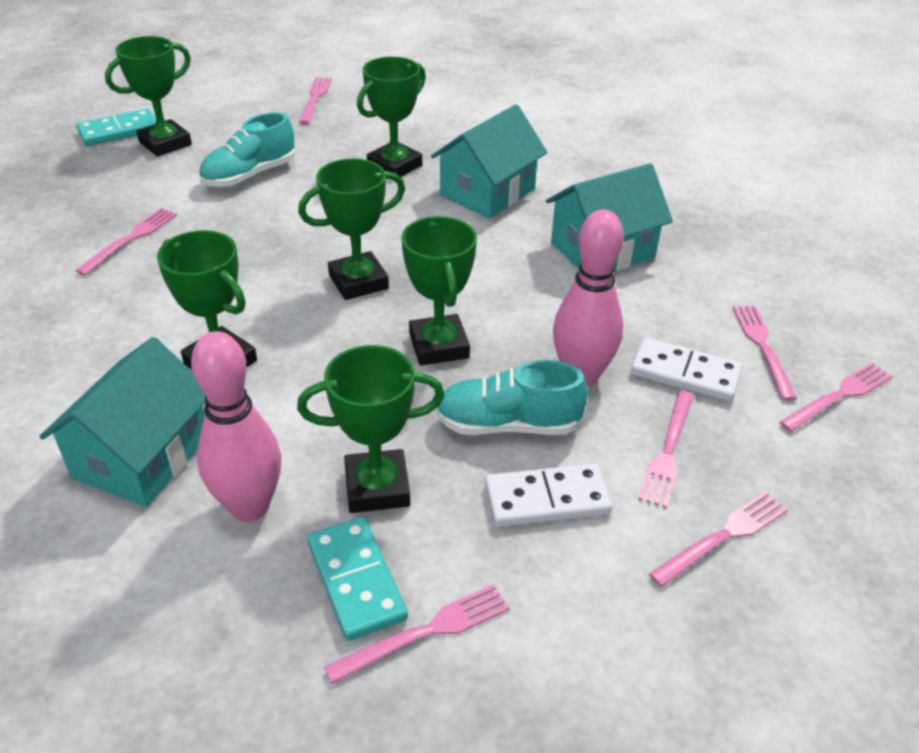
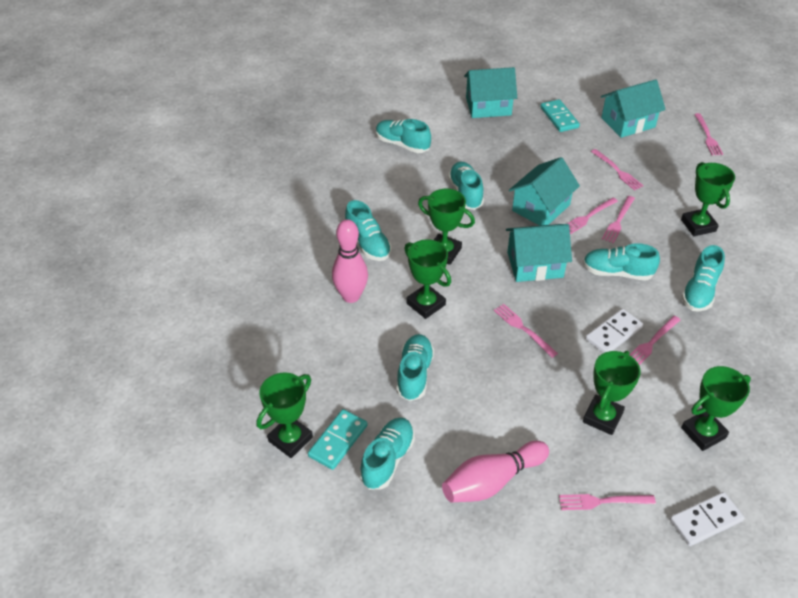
turquoise house: 3 -> 4
turquoise shoe: 2 -> 7

